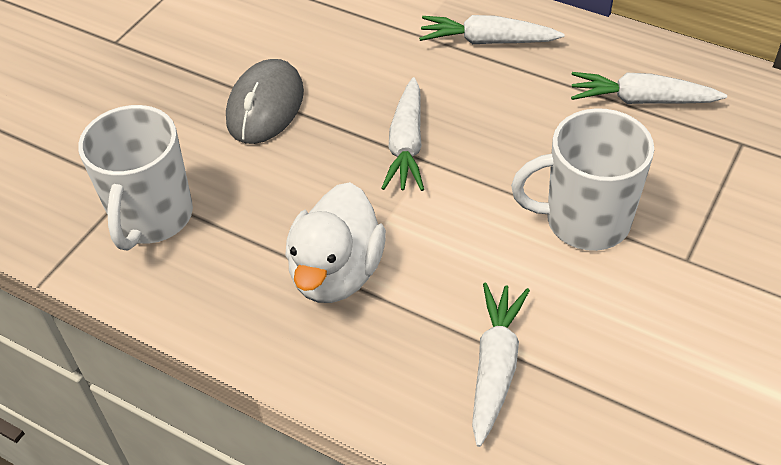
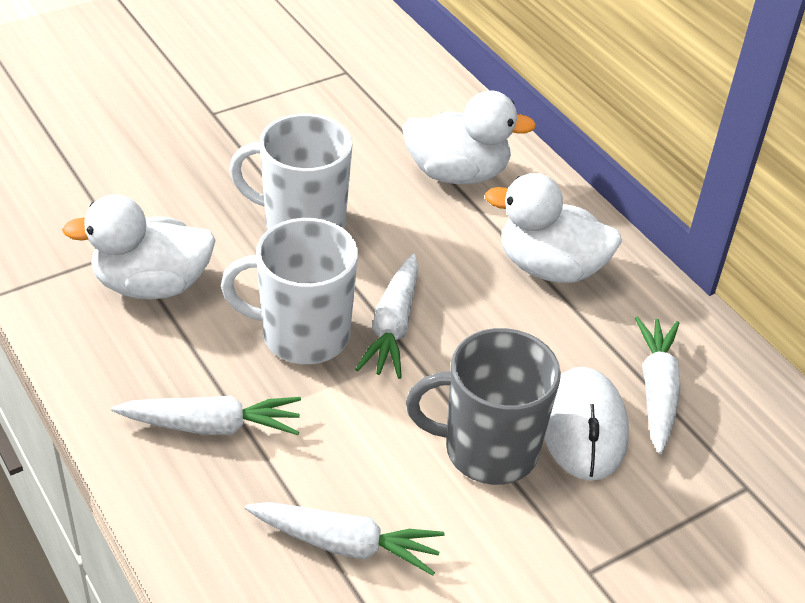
grey mouse: 1 -> 0
grey mug: 0 -> 1
white duck: 1 -> 3
white mouse: 0 -> 1

